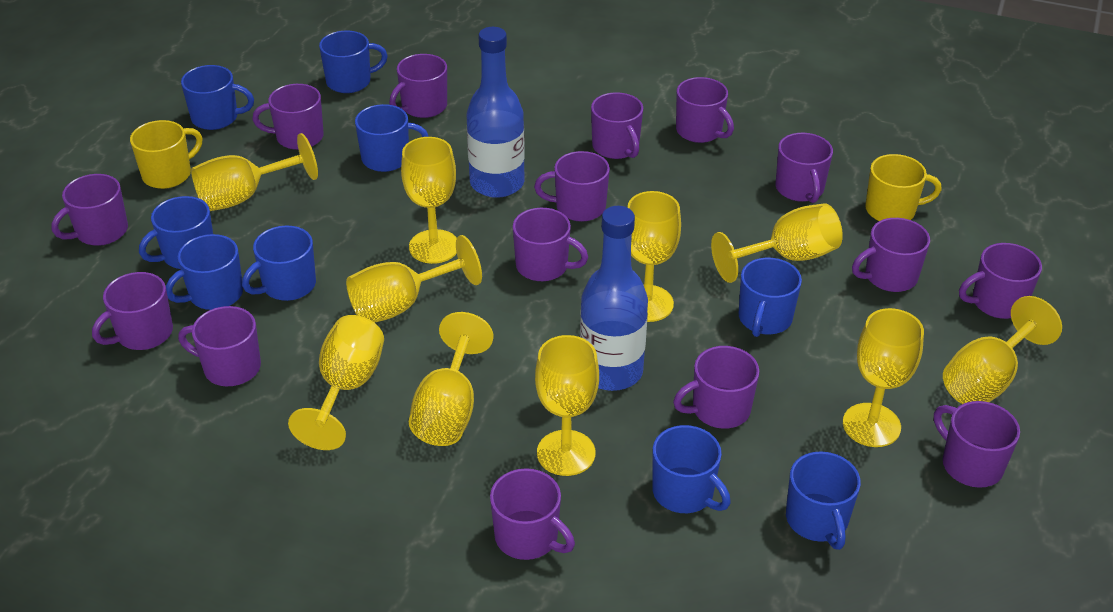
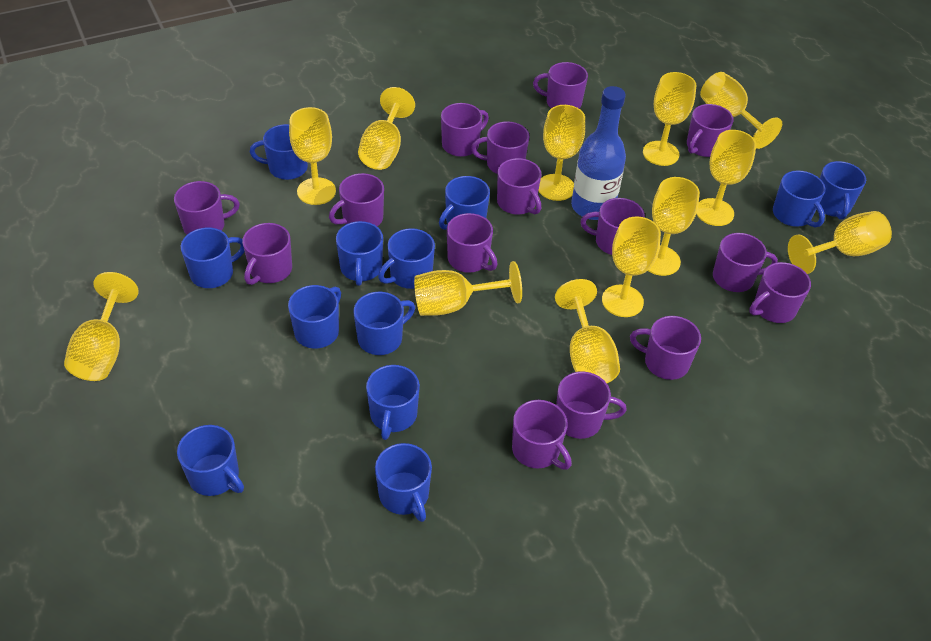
blue bottle: 2 -> 1
blue mug: 9 -> 12
yellow goblet: 10 -> 12
yellow mug: 2 -> 0

